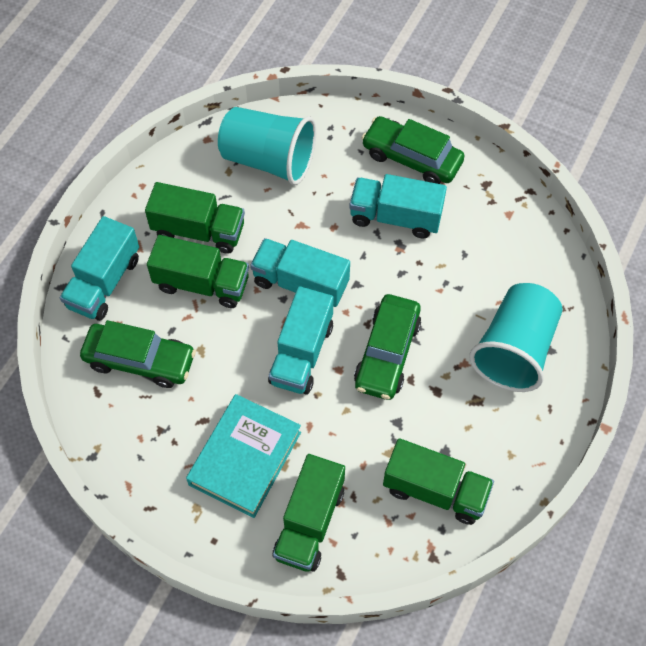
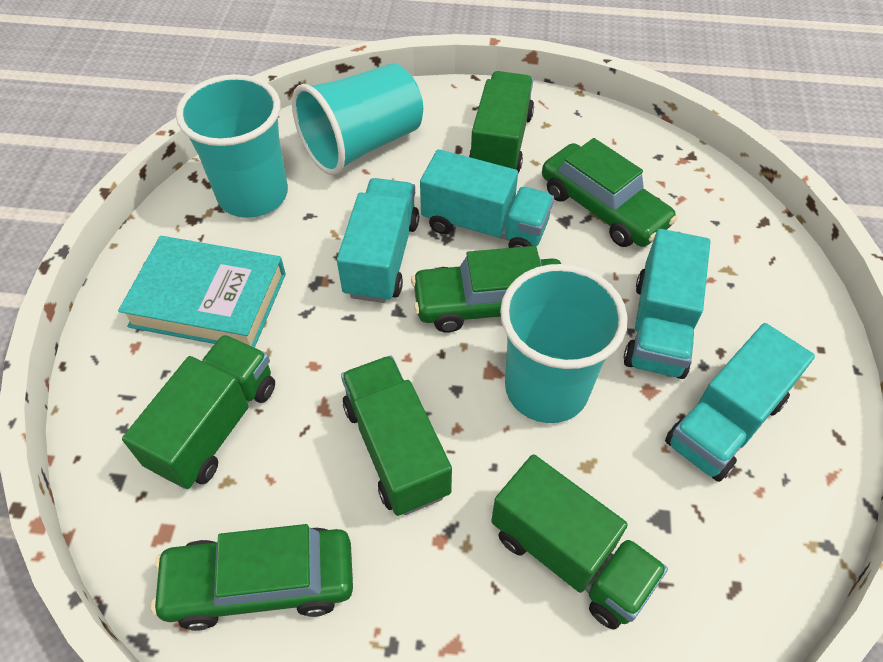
turquoise cup: 2 -> 3

